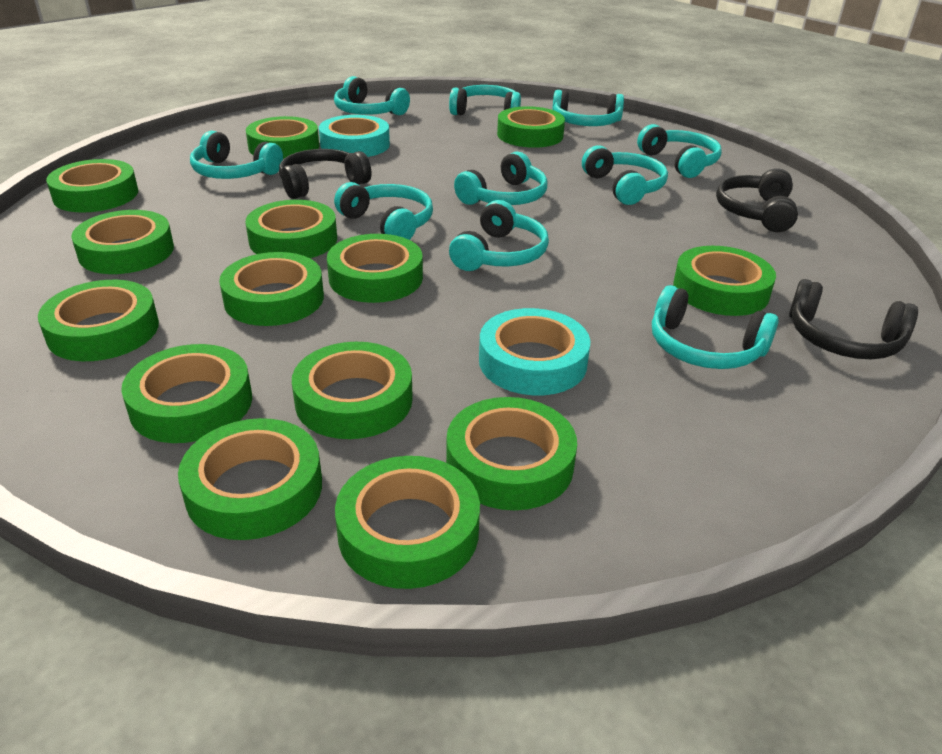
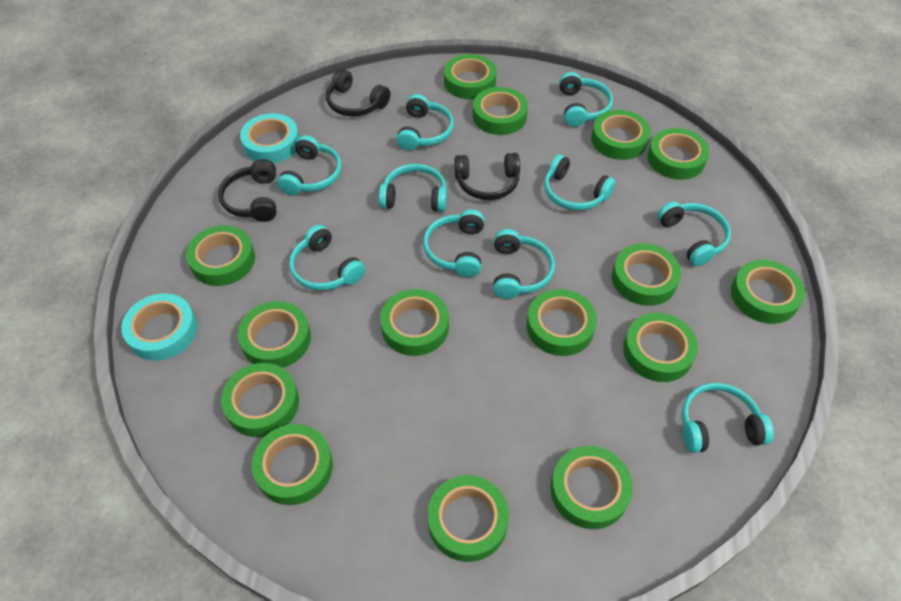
green tape: 14 -> 15

